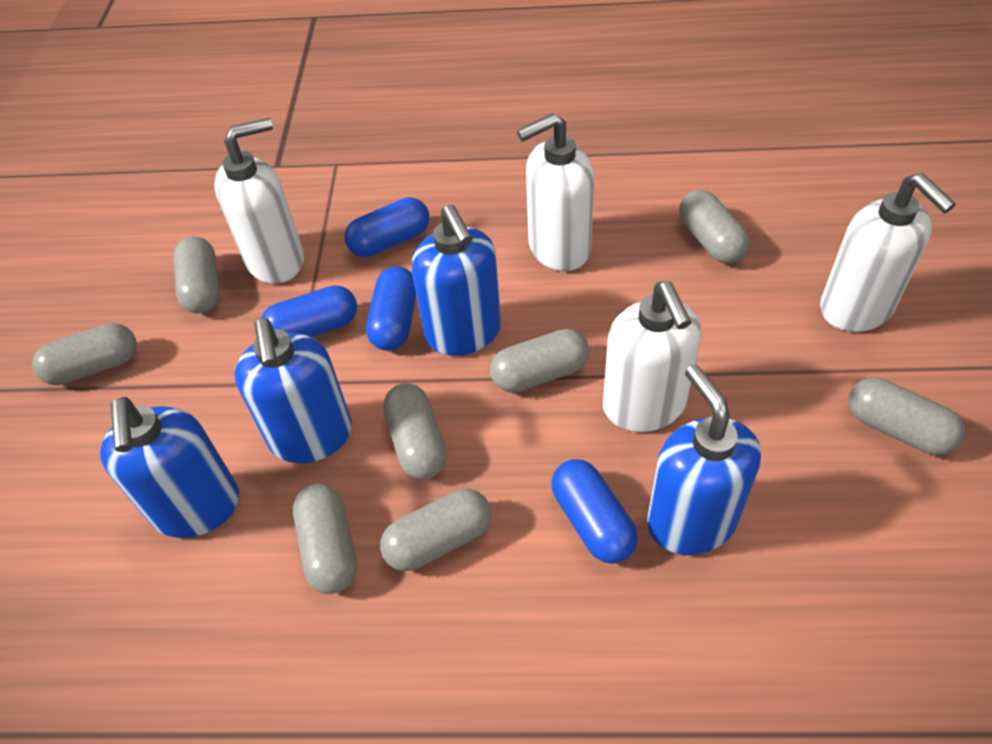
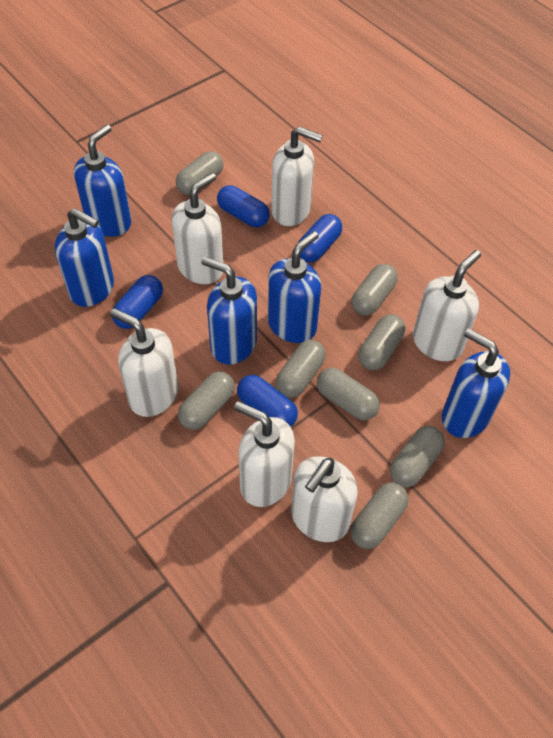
blue soap dispenser: 4 -> 5
white soap dispenser: 4 -> 6

